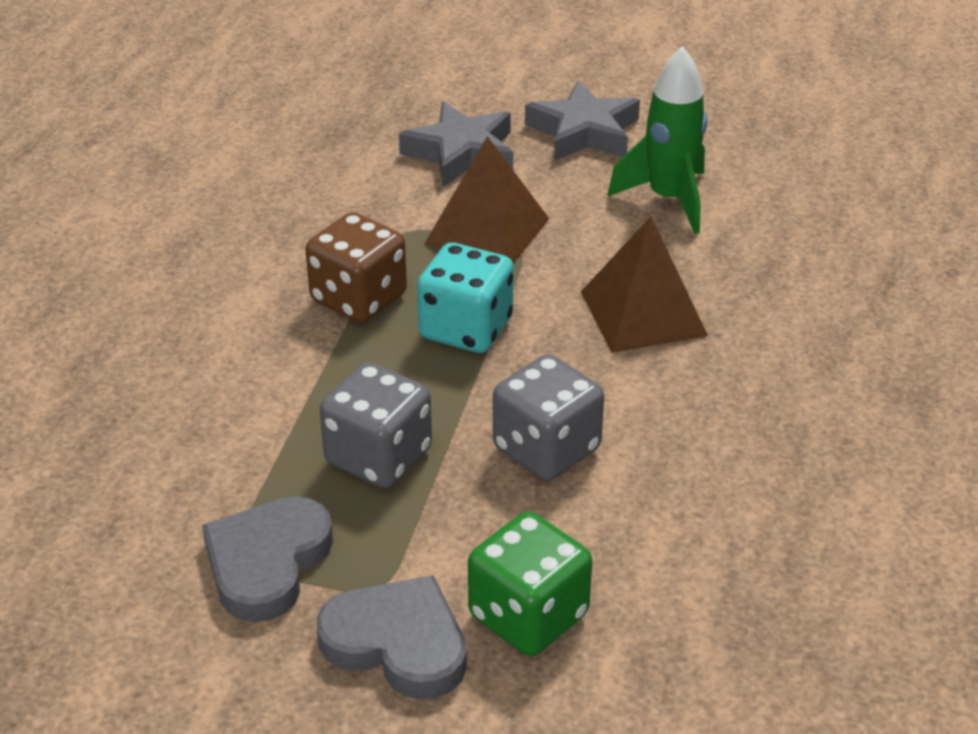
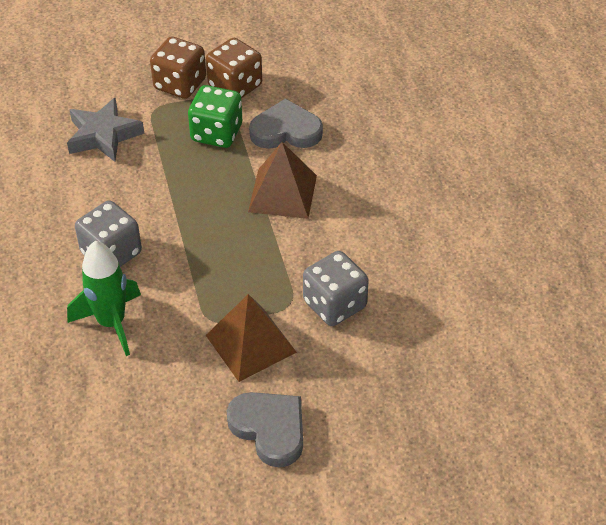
brown dice: 1 -> 2
grey star: 2 -> 1
turquoise dice: 1 -> 0

